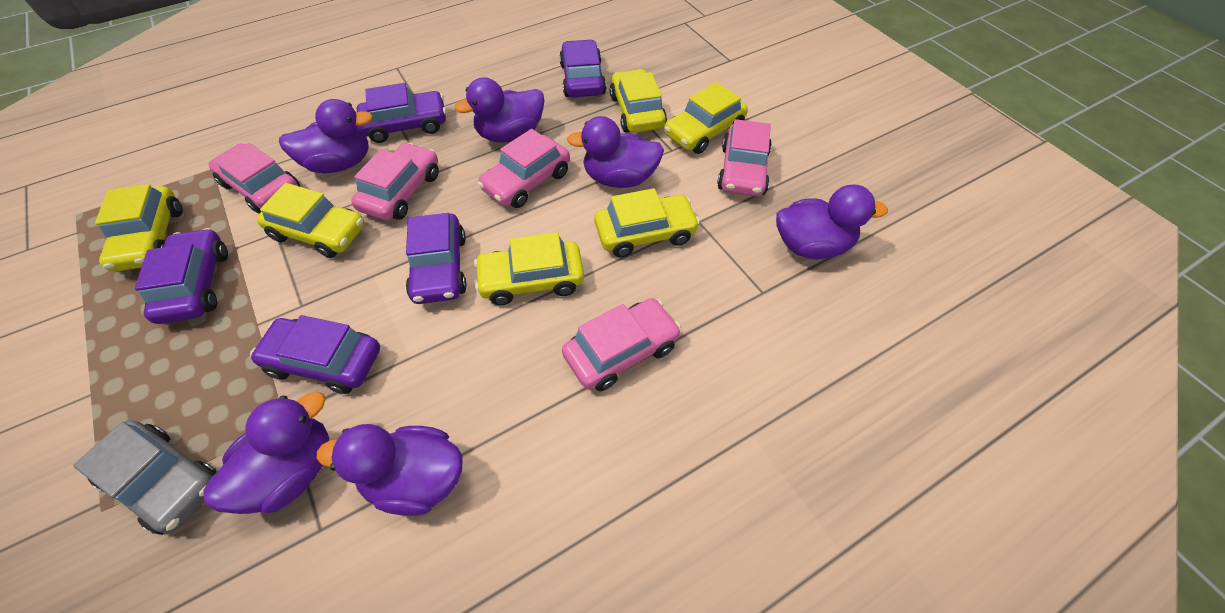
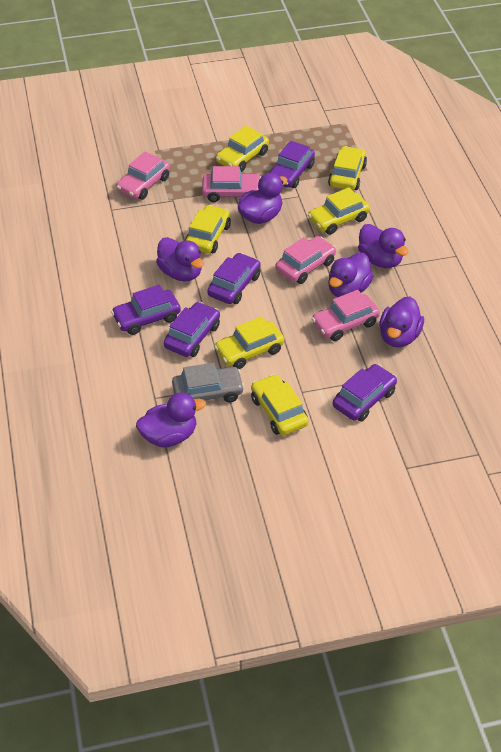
pink car: 5 -> 4

